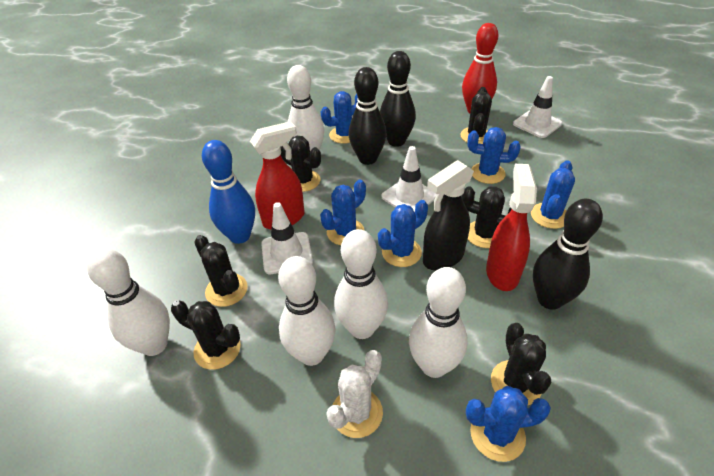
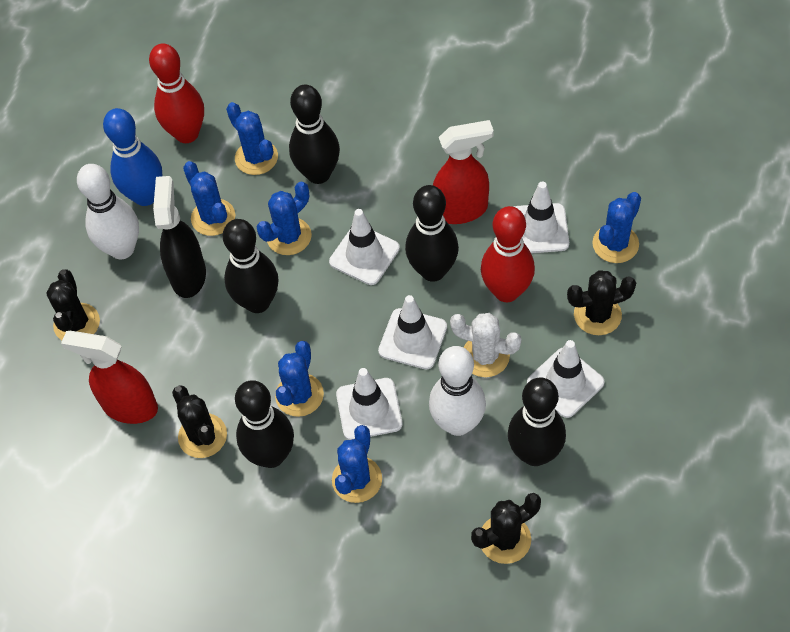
black bowling pin: 3 -> 5
black cactus: 6 -> 4
red bowling pin: 1 -> 2
white bowling pin: 5 -> 2
white traffic cone: 3 -> 5

